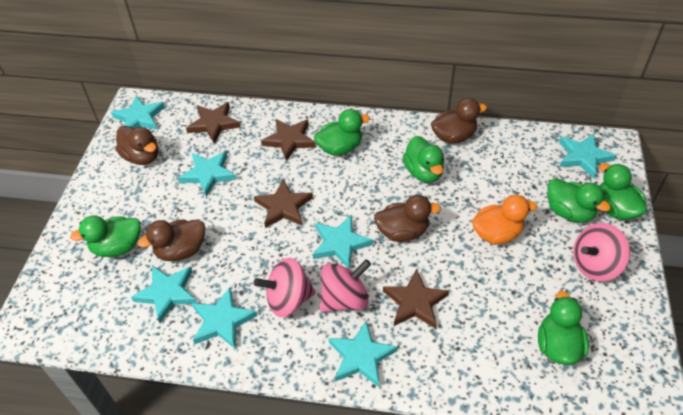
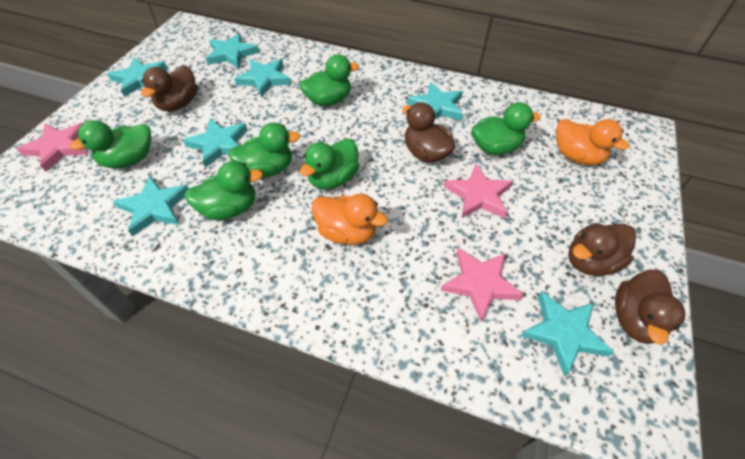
brown star: 4 -> 0
orange duck: 1 -> 2
pink spinning top: 3 -> 0
pink star: 0 -> 3

